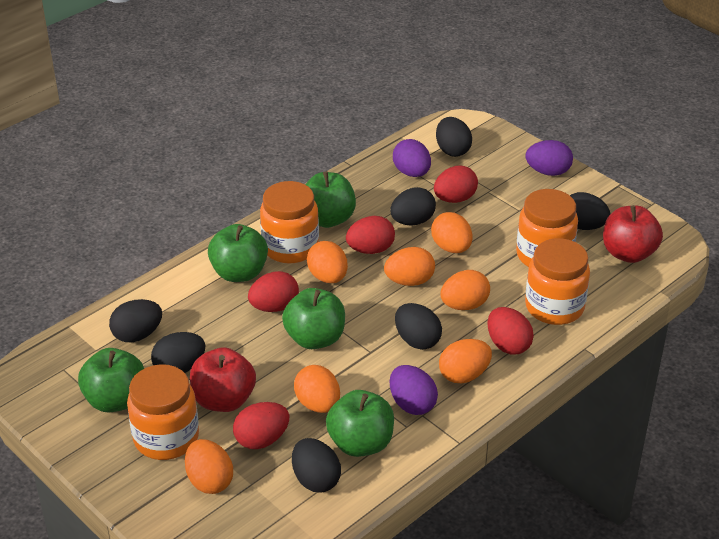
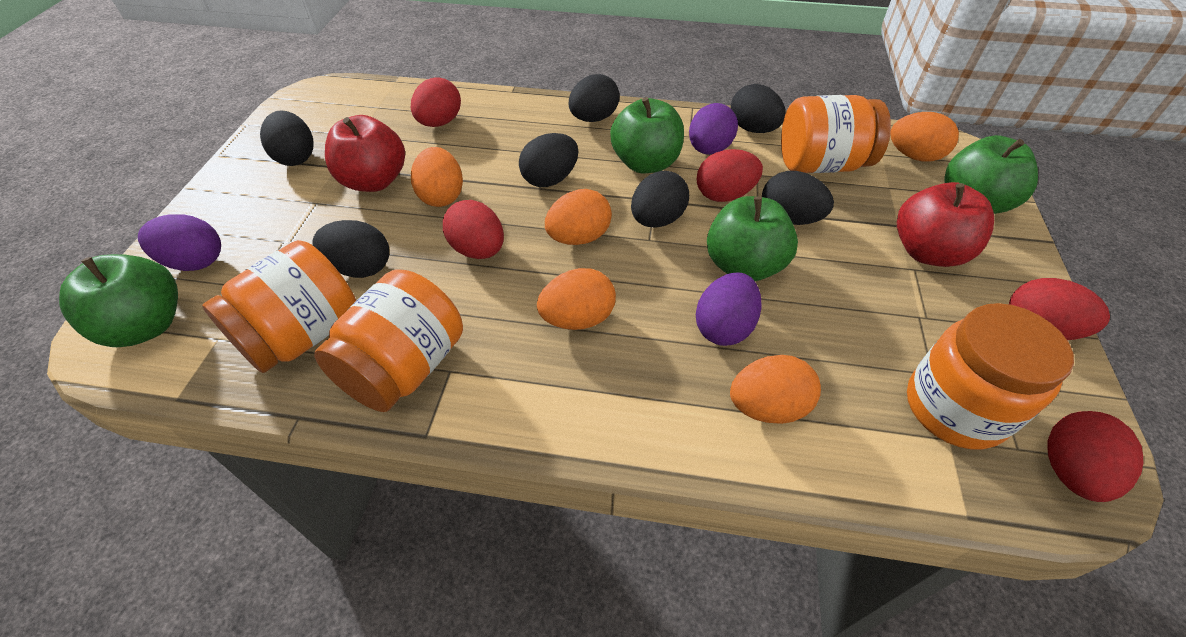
green apple: 5 -> 4
orange egg: 7 -> 5

